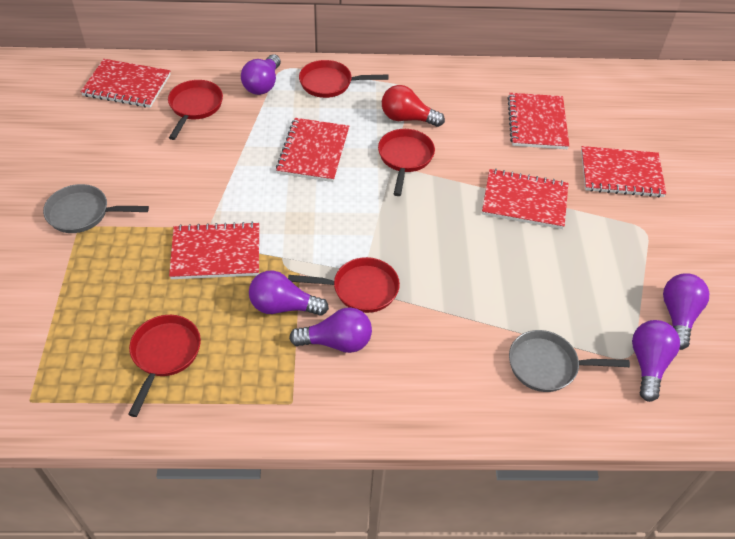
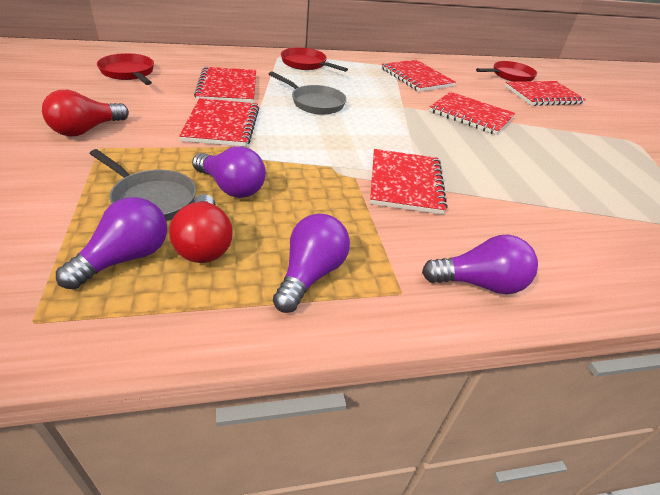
purple light bulb: 5 -> 4
red light bulb: 1 -> 2
red pan: 5 -> 3

